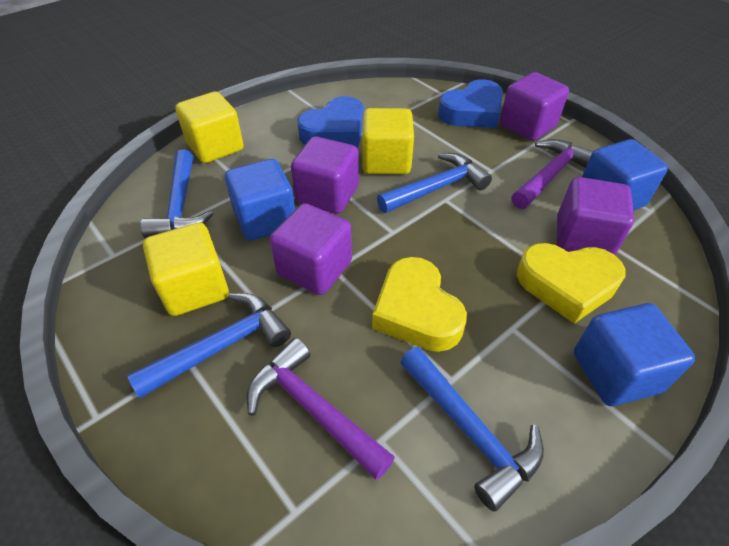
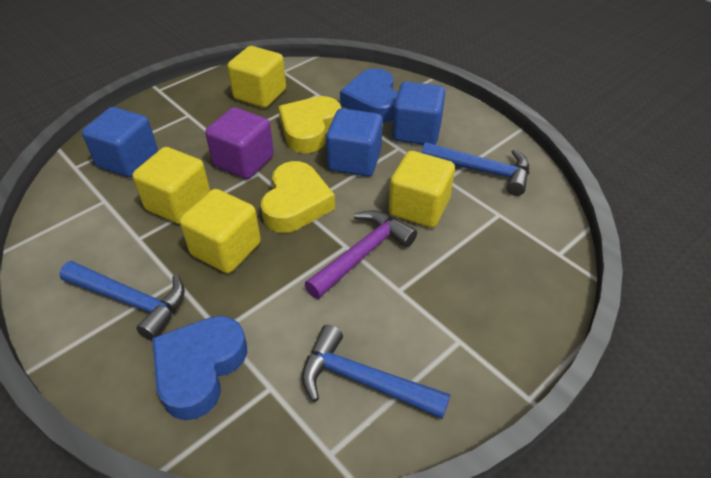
blue hammer: 4 -> 3
purple cube: 4 -> 1
purple hammer: 2 -> 1
yellow cube: 3 -> 4

